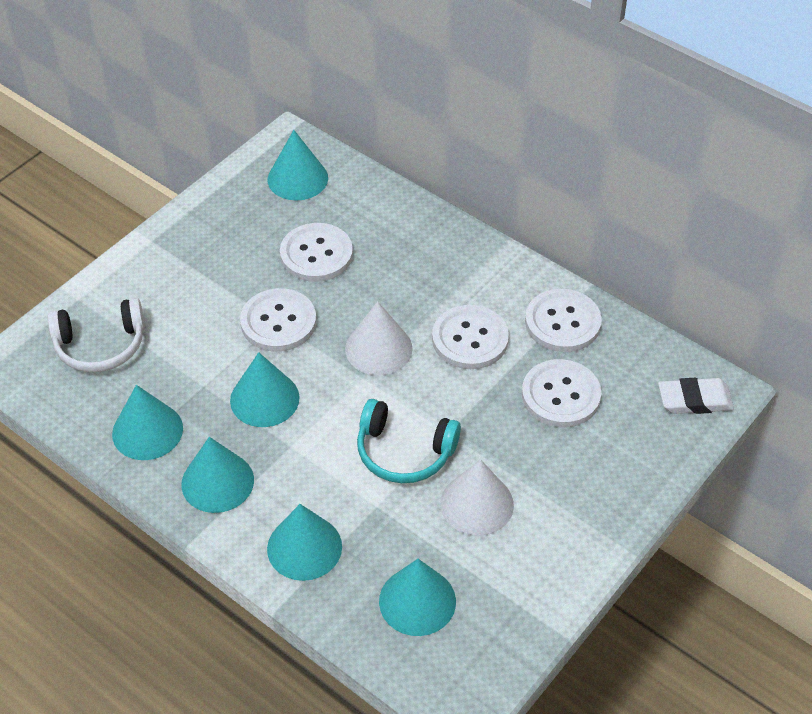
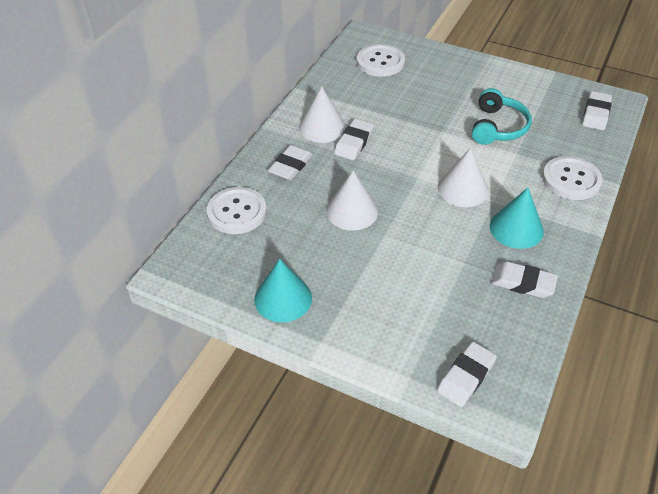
turquoise cone: 6 -> 2
white button: 5 -> 3
white cone: 2 -> 3
white eraser: 1 -> 5
white headphones: 1 -> 0

